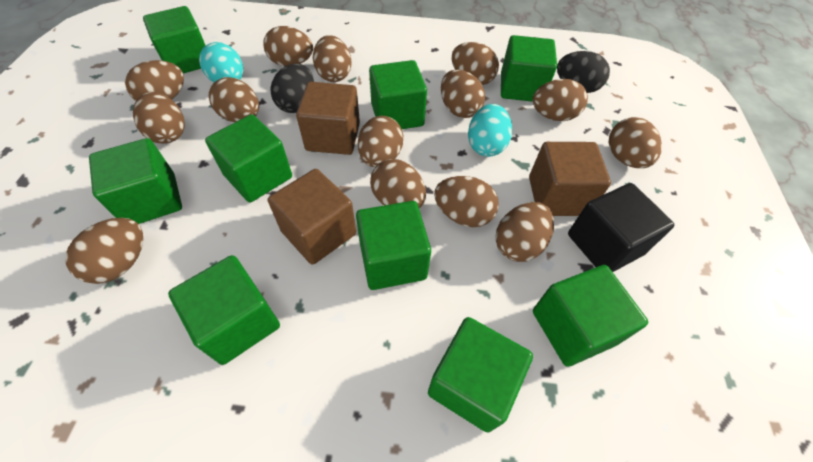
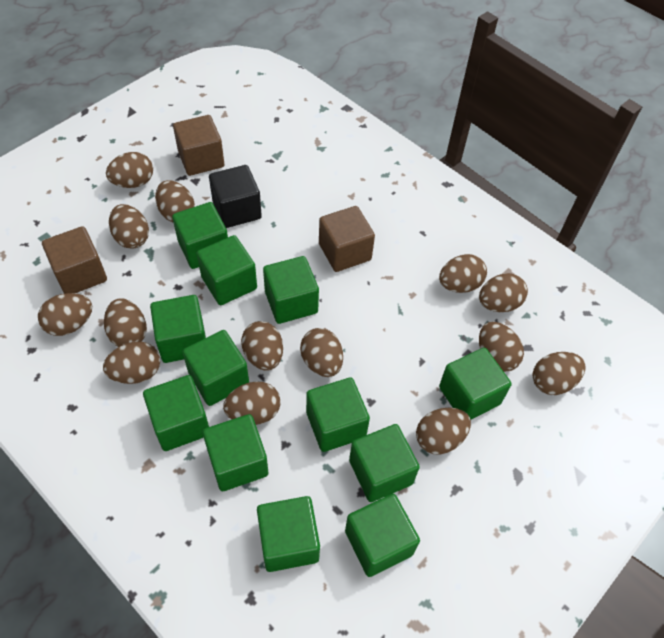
black egg: 2 -> 0
green cube: 9 -> 12
turquoise egg: 2 -> 0

